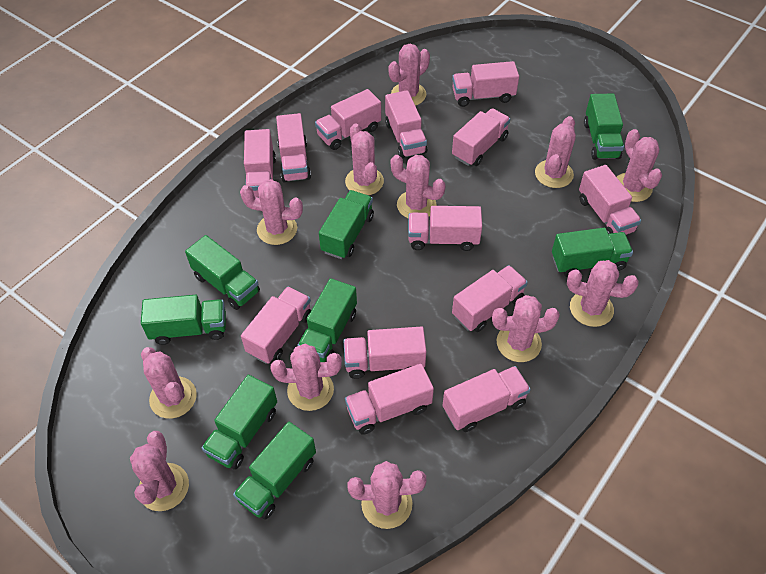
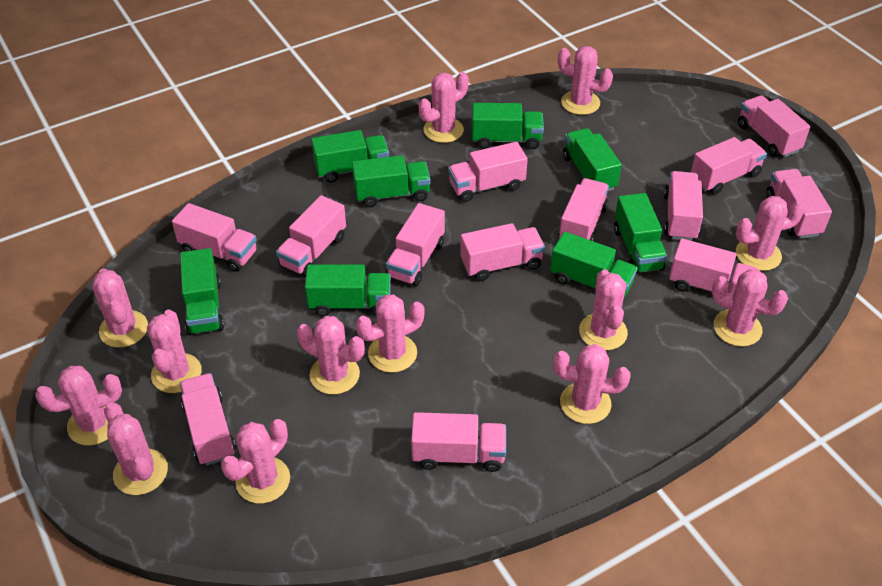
pink cactus: 12 -> 13

